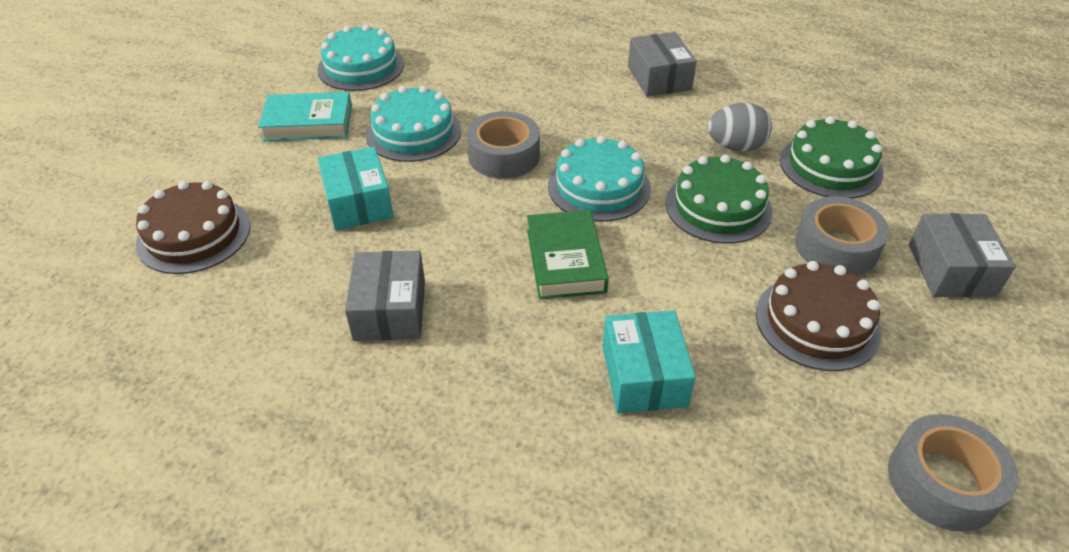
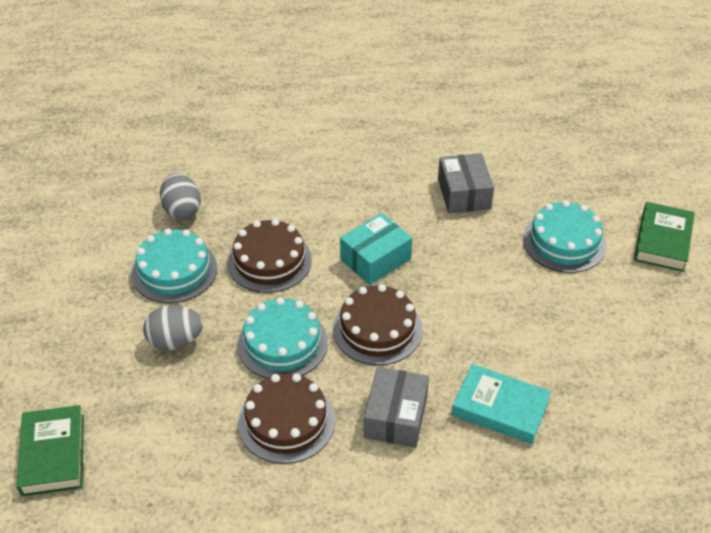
brown cake: 2 -> 3
green book: 1 -> 2
green cake: 2 -> 0
grey box: 3 -> 2
grey egg: 1 -> 2
grey tape: 3 -> 0
turquoise box: 2 -> 1

